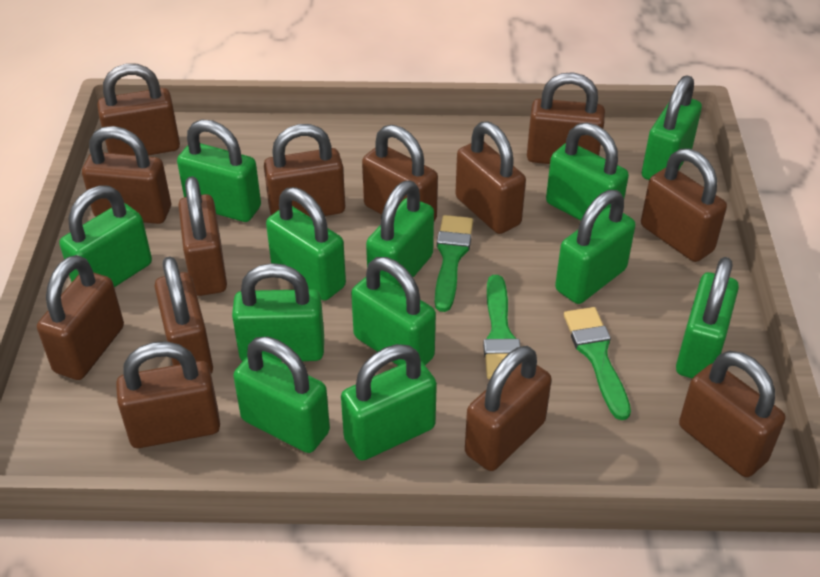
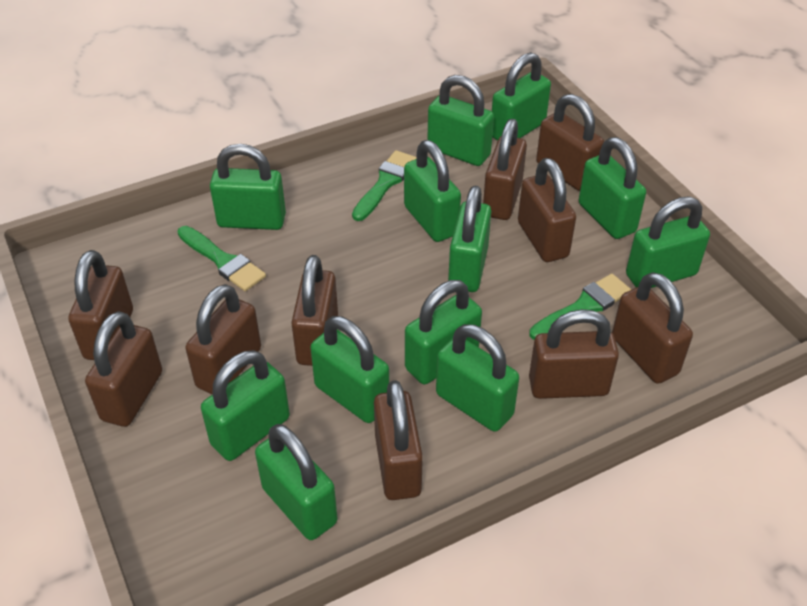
brown padlock: 13 -> 10

